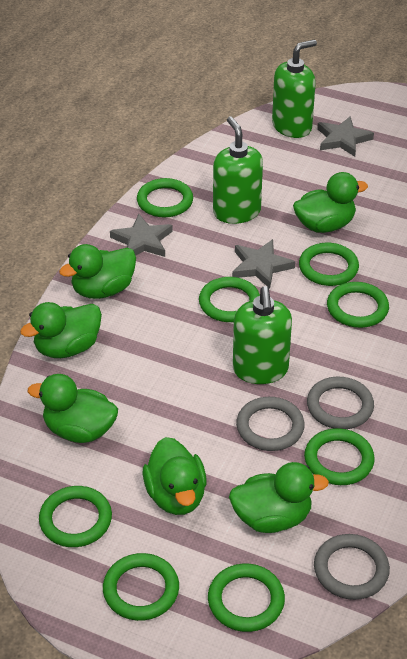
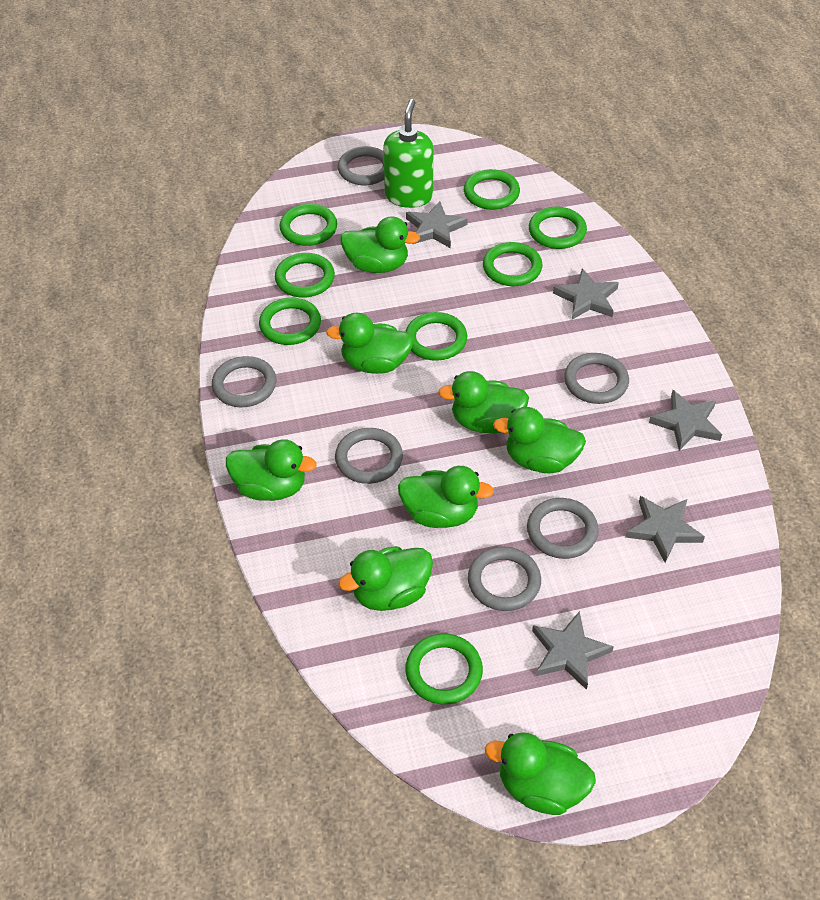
green duck: 6 -> 8
green soap dispenser: 3 -> 1
grey ring: 3 -> 6
grey star: 3 -> 5

